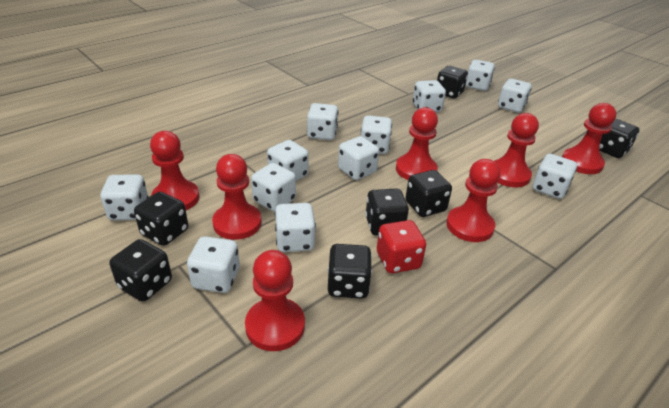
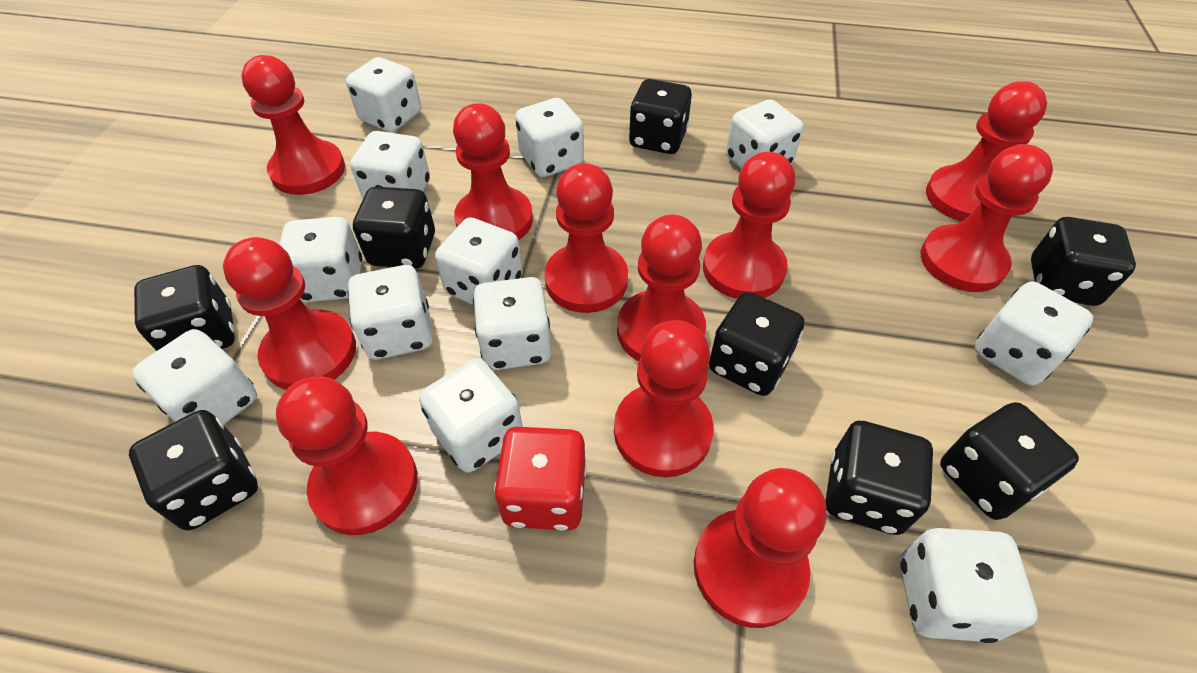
black dice: 7 -> 8
red pawn: 7 -> 11

